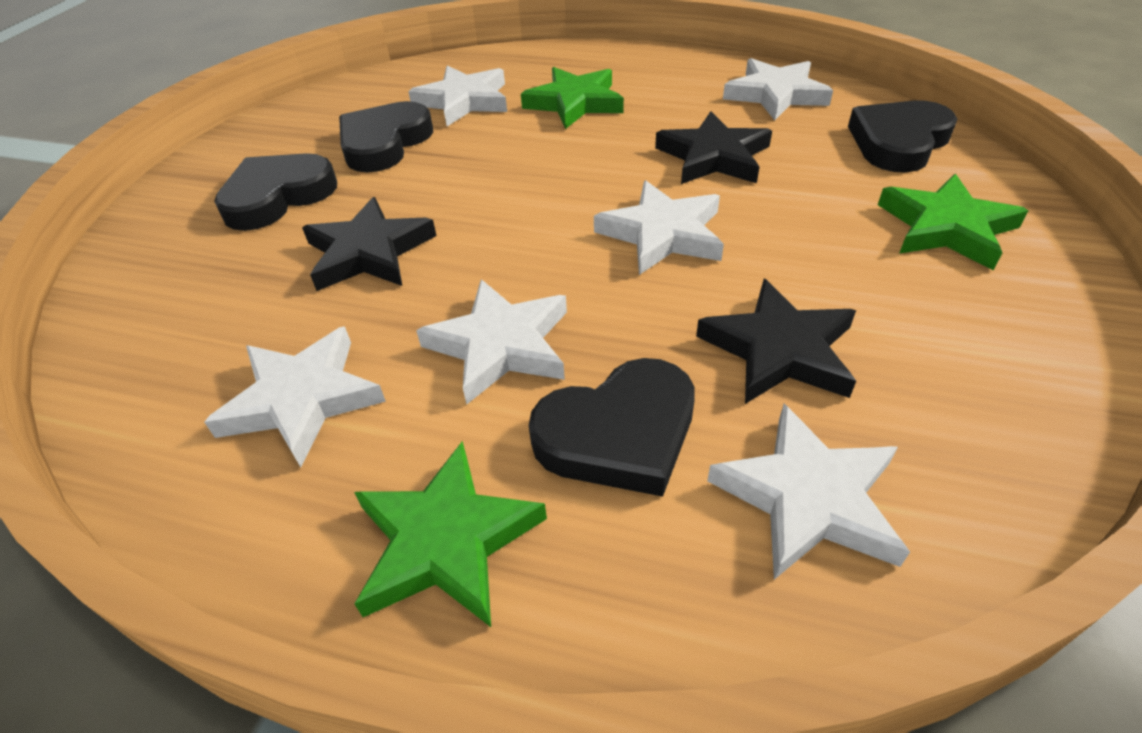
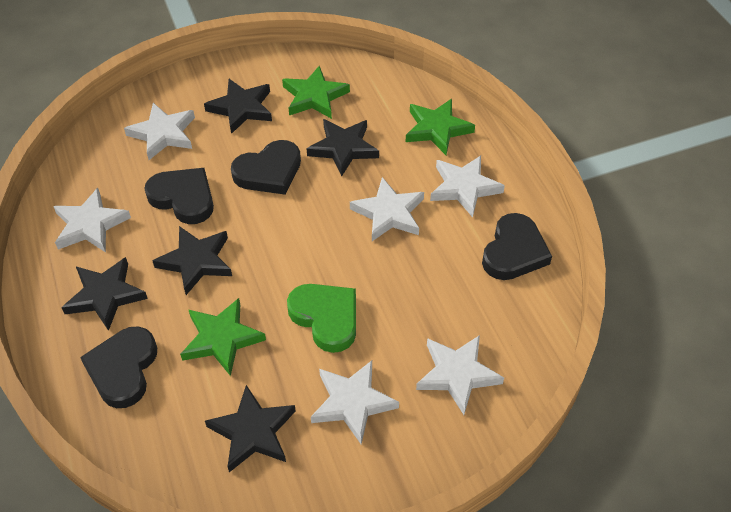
black star: 3 -> 5
green heart: 0 -> 1

